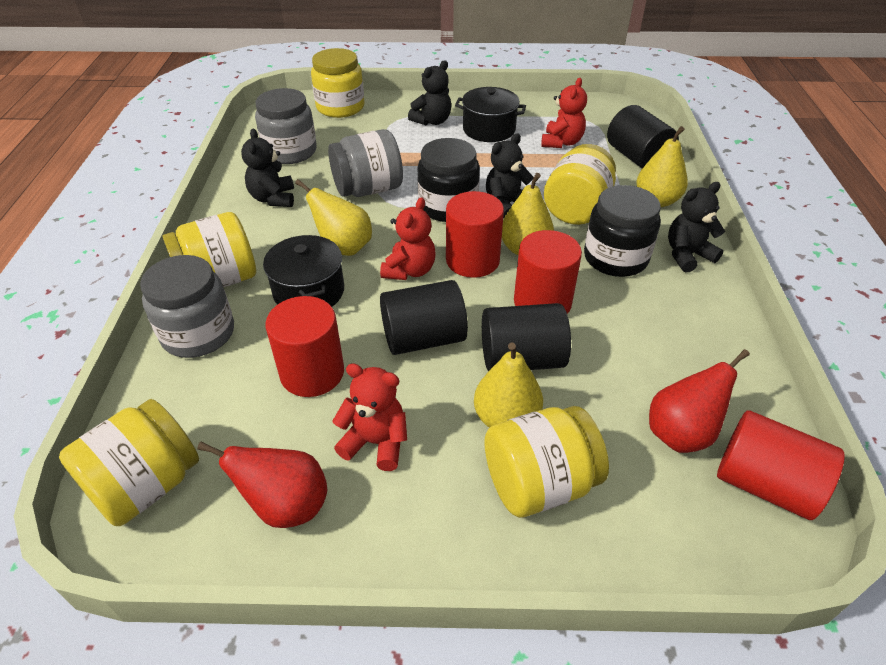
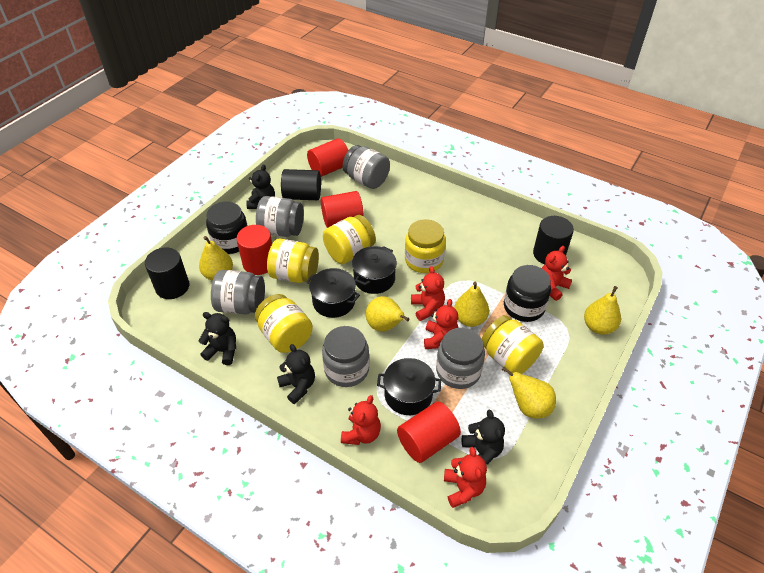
black pot: 2 -> 3
grey jar: 3 -> 5
red pear: 2 -> 0
red teddy bear: 3 -> 5
yellow pear: 4 -> 5

